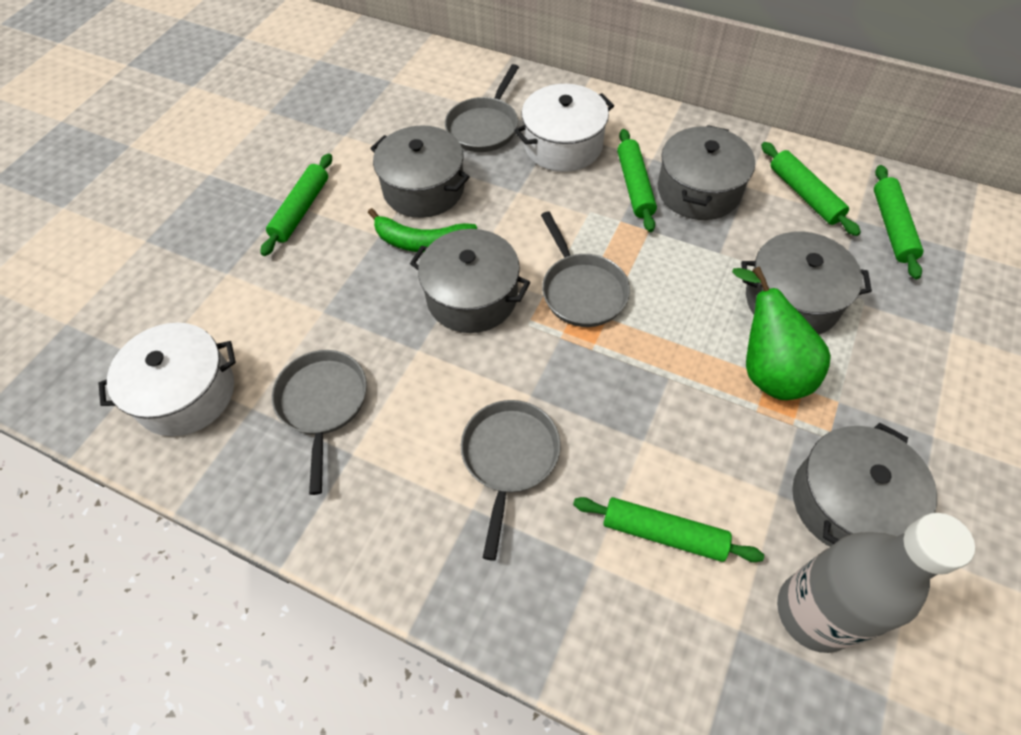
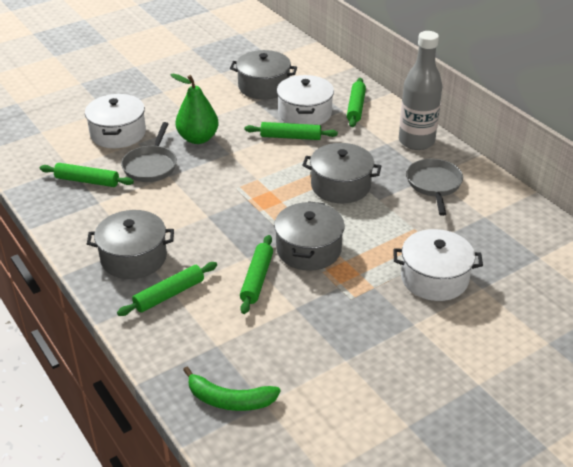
grey pan: 4 -> 2
grey pot: 5 -> 4
white pot: 2 -> 3

